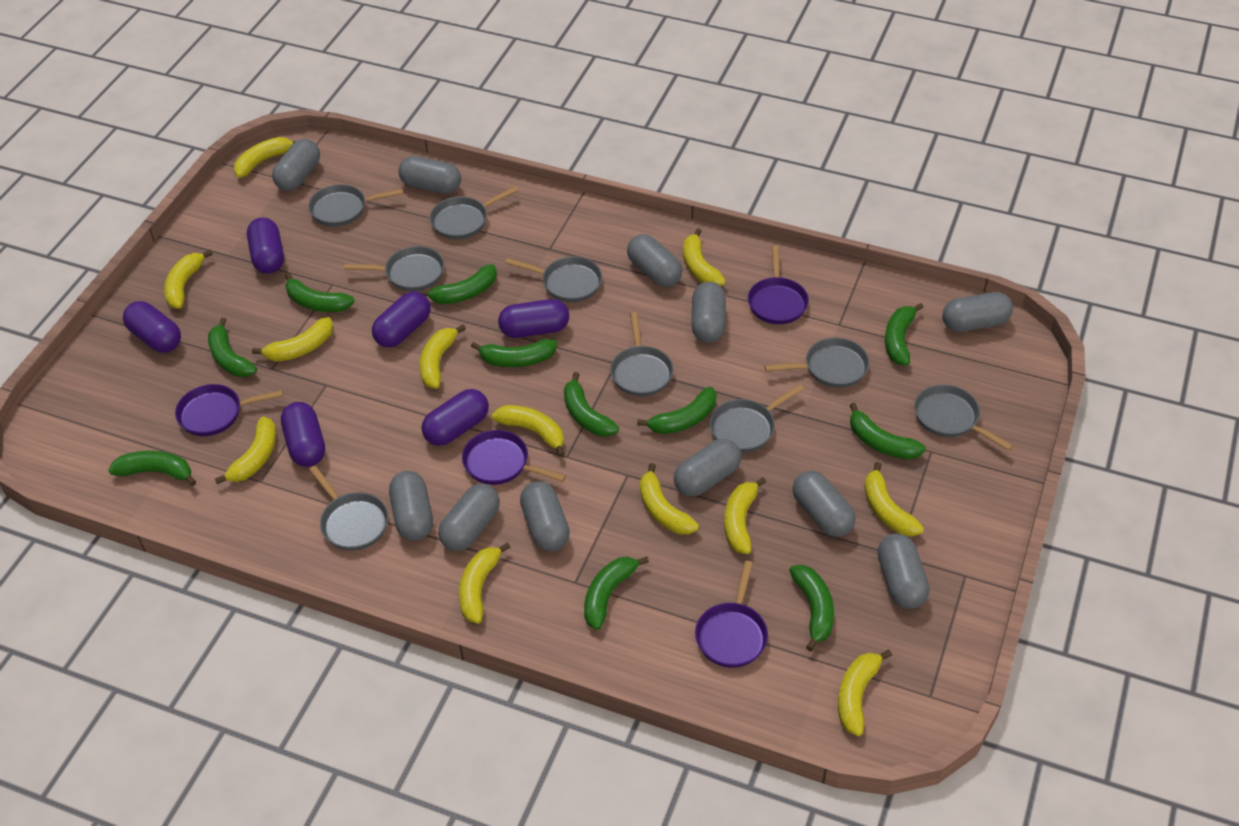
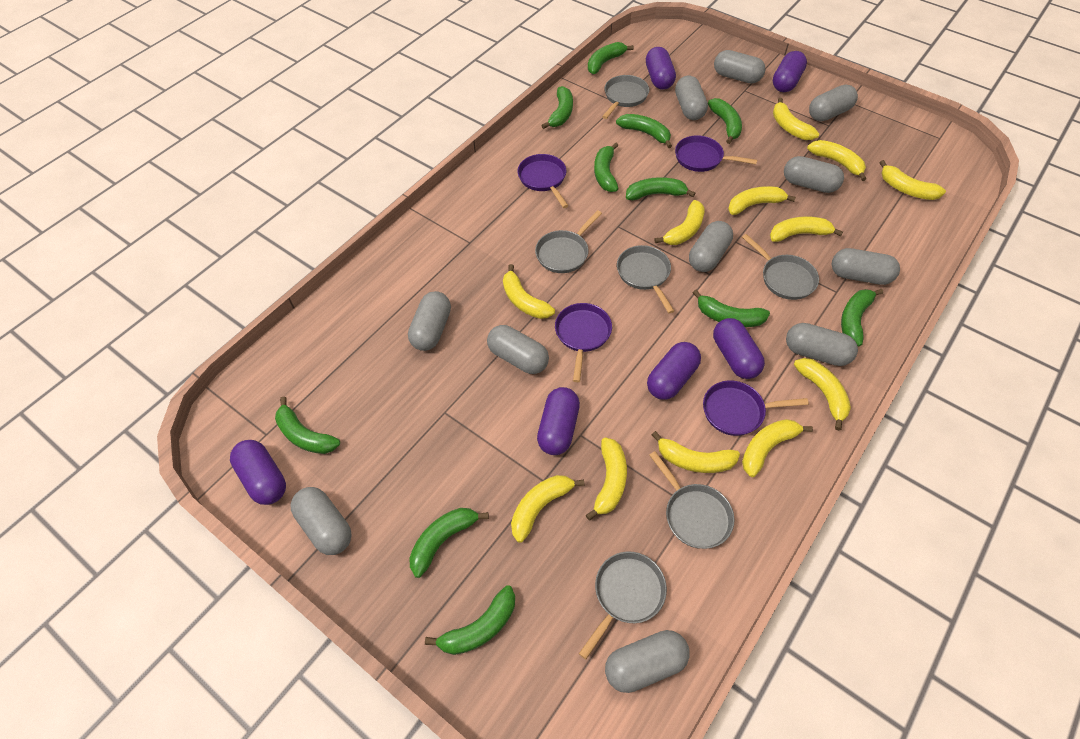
grey pan: 9 -> 6

